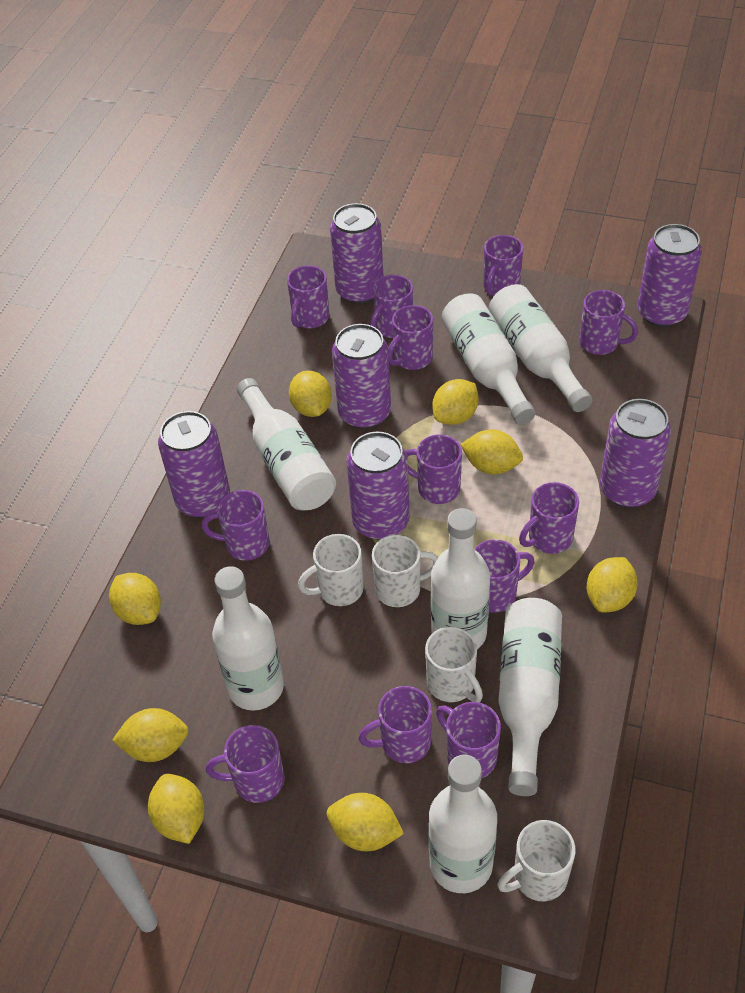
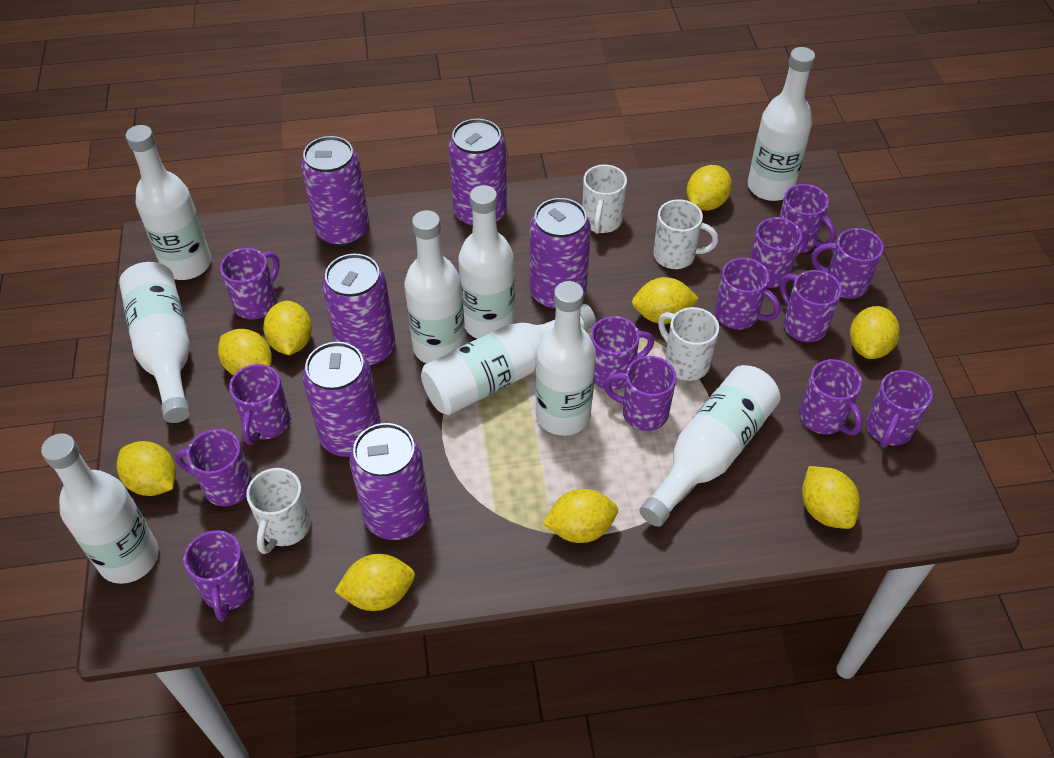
purple mug: 12 -> 13
white bottle: 7 -> 9
yellow lemon: 8 -> 9

